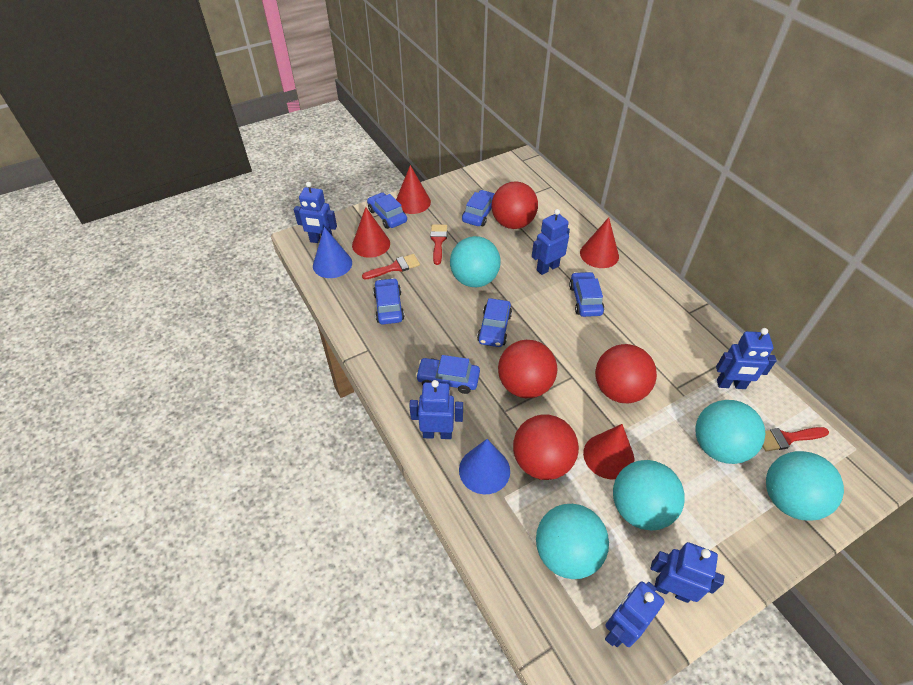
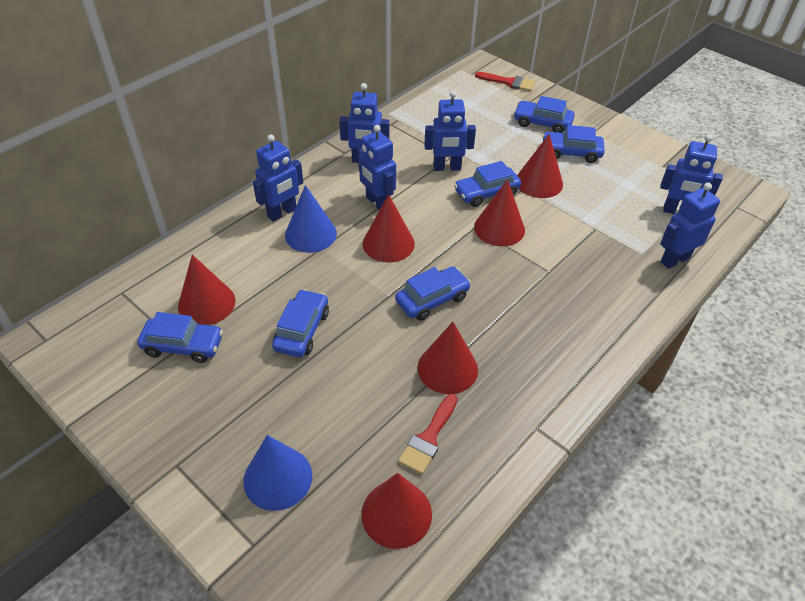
red ball: 4 -> 0
red brush: 3 -> 2
red cone: 4 -> 6
turquoise ball: 5 -> 0

